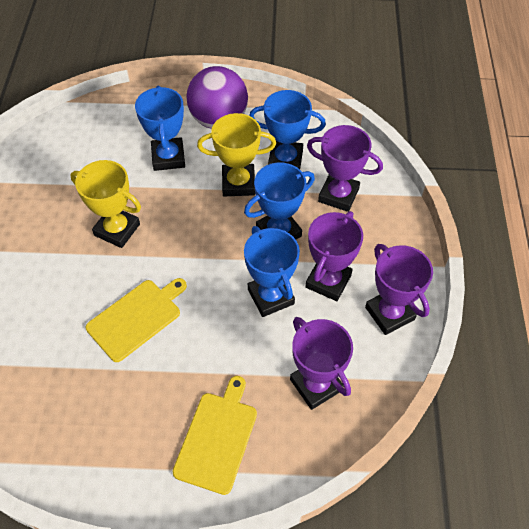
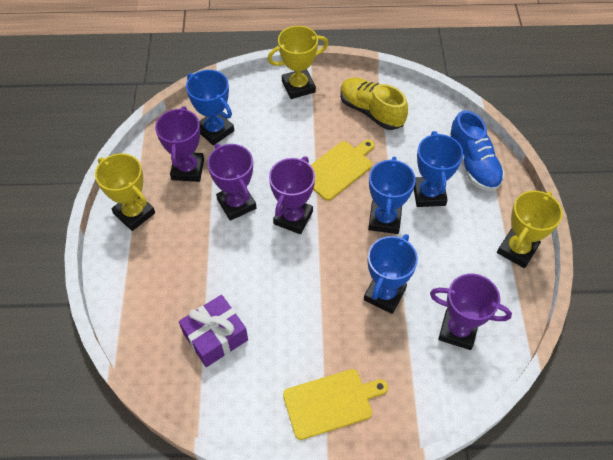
blue shoe: 0 -> 1
purple ball: 1 -> 0
purple gift: 0 -> 1
yellow shoe: 0 -> 1
yellow trophy: 2 -> 3

